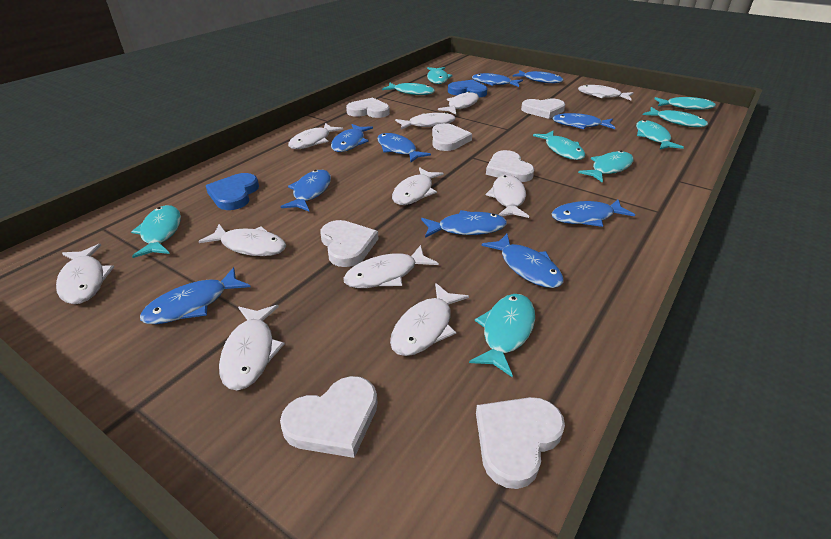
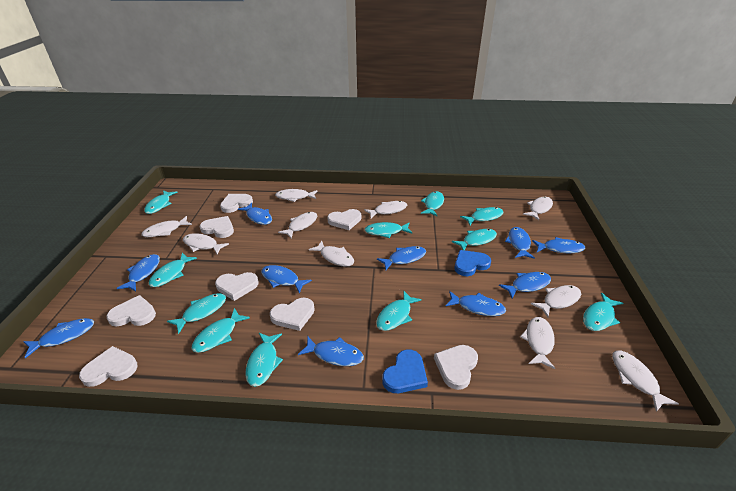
turquoise fish: 9 -> 11
white fish: 11 -> 10
white heart: 7 -> 8

